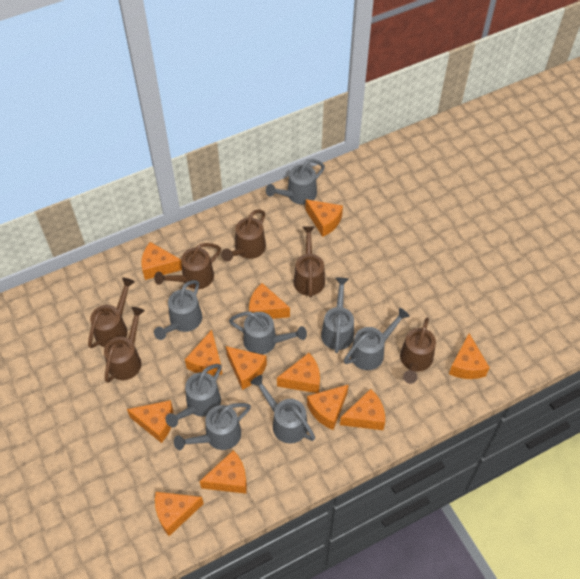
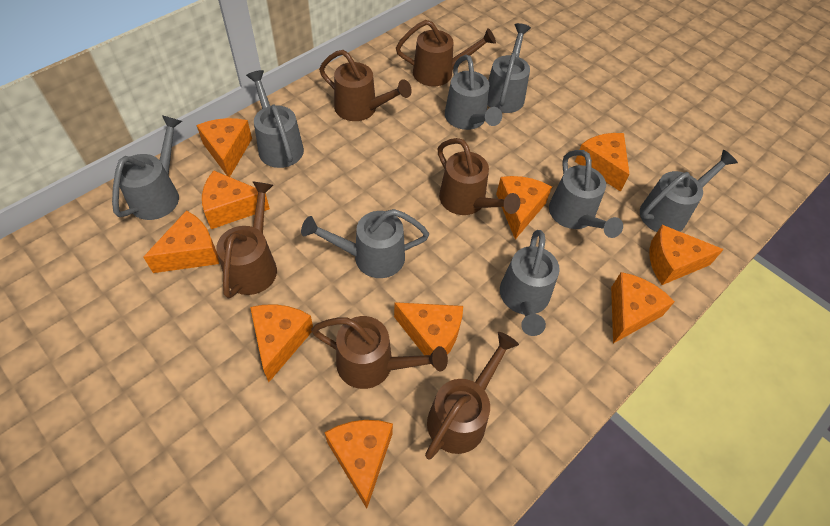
orange cheese: 12 -> 10

